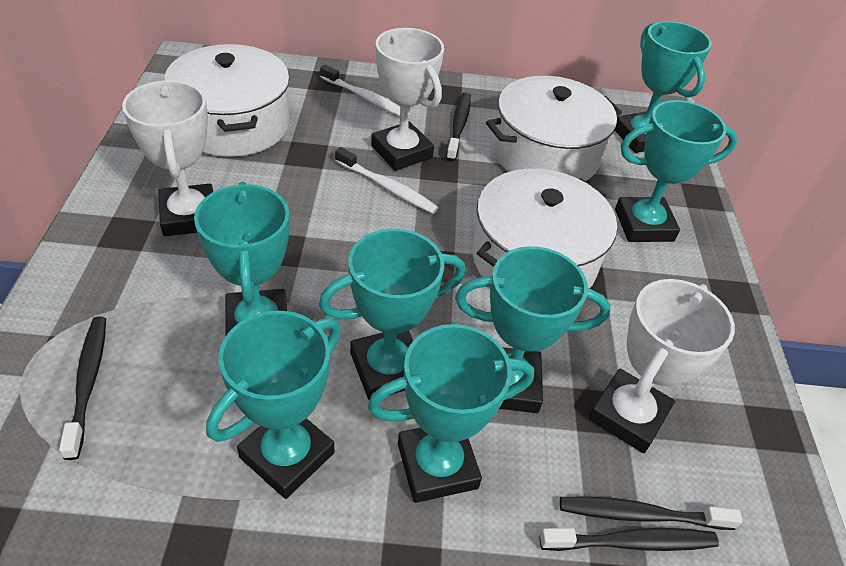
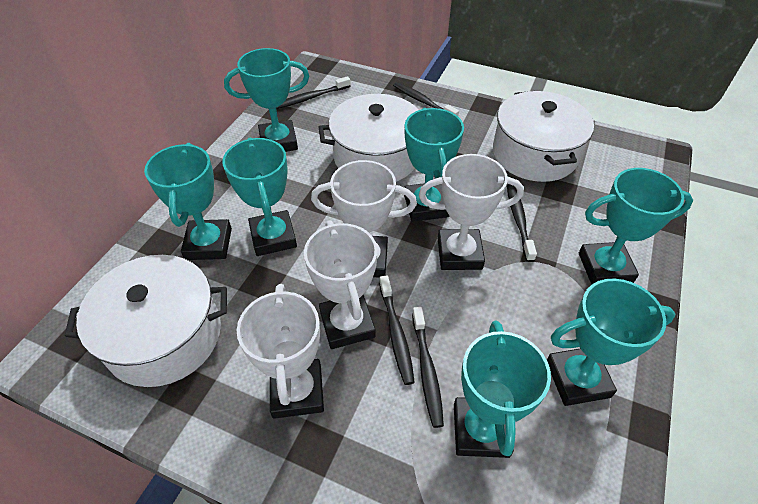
black toothbrush: 4 -> 5
white toothbrush: 2 -> 0
white trophy: 3 -> 4

